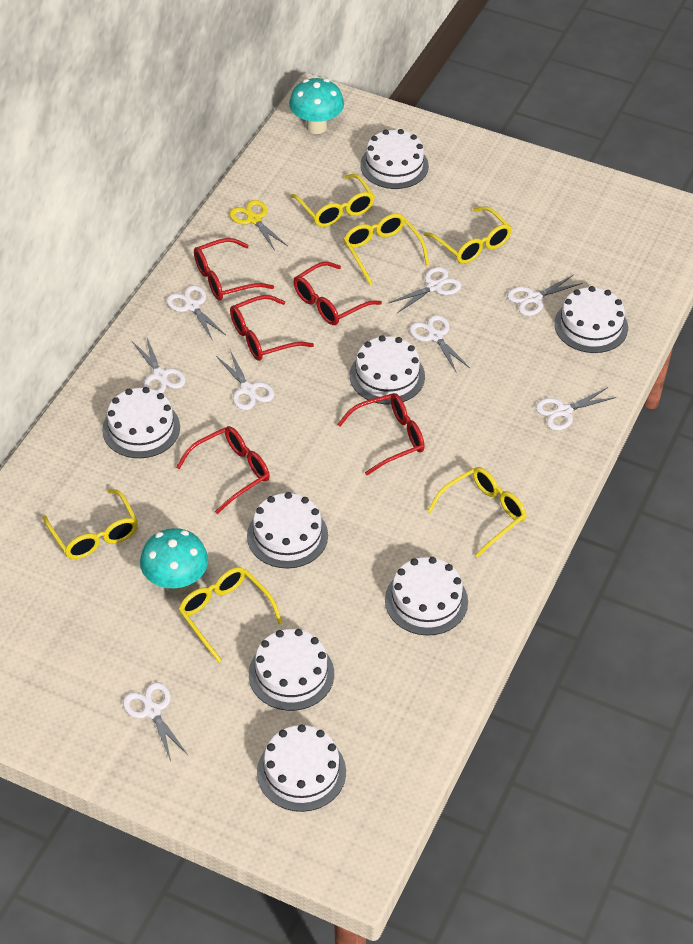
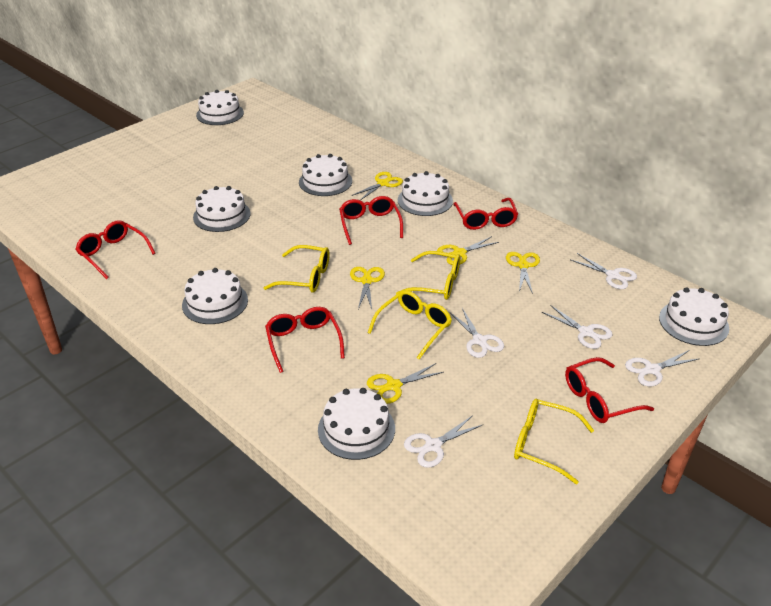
turquoise mushroom: 2 -> 0
white cake: 8 -> 7
white scissors: 8 -> 5
yellow glasses: 6 -> 4
yellow scissors: 1 -> 5

